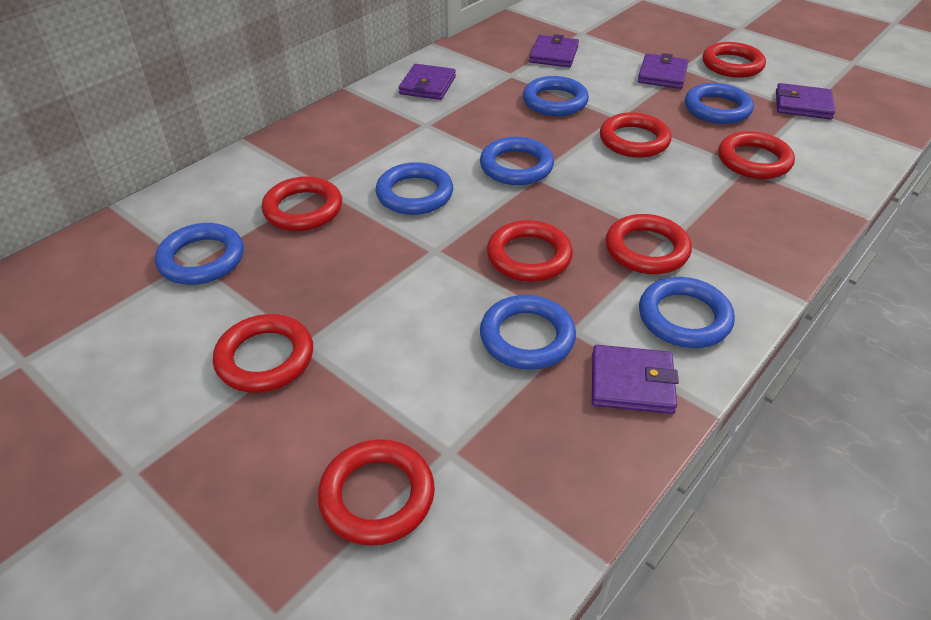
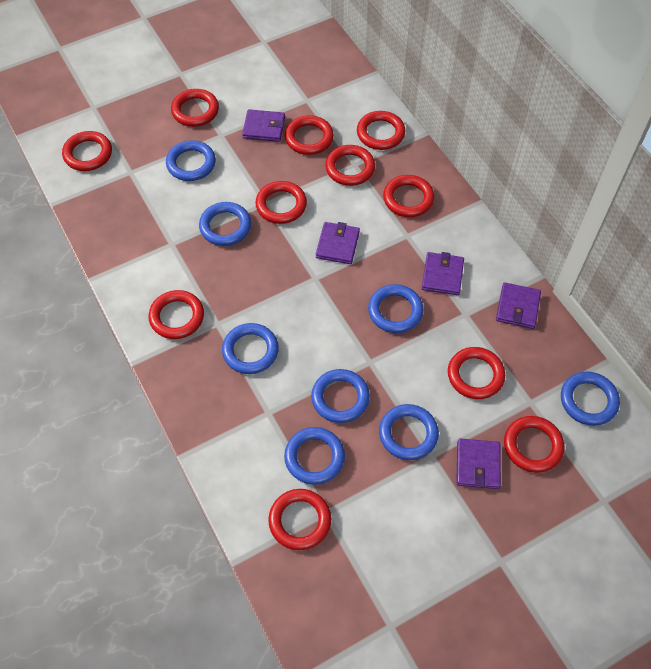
blue ring: 7 -> 8
red ring: 8 -> 11

